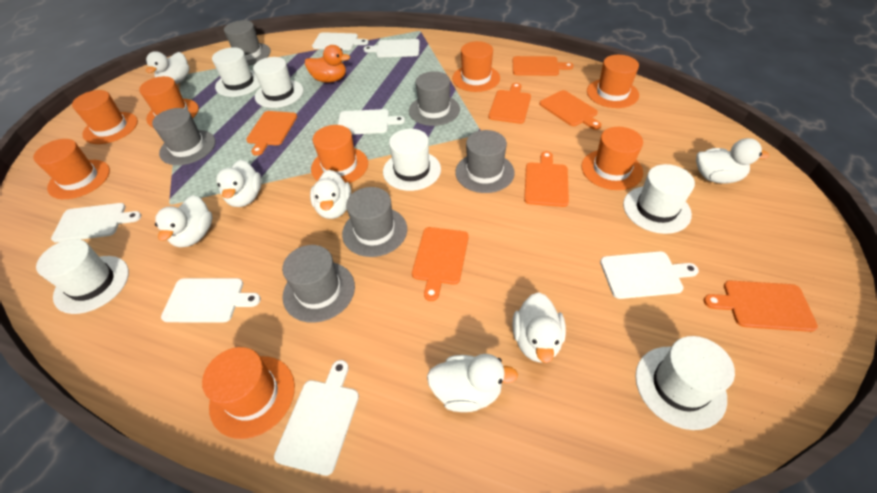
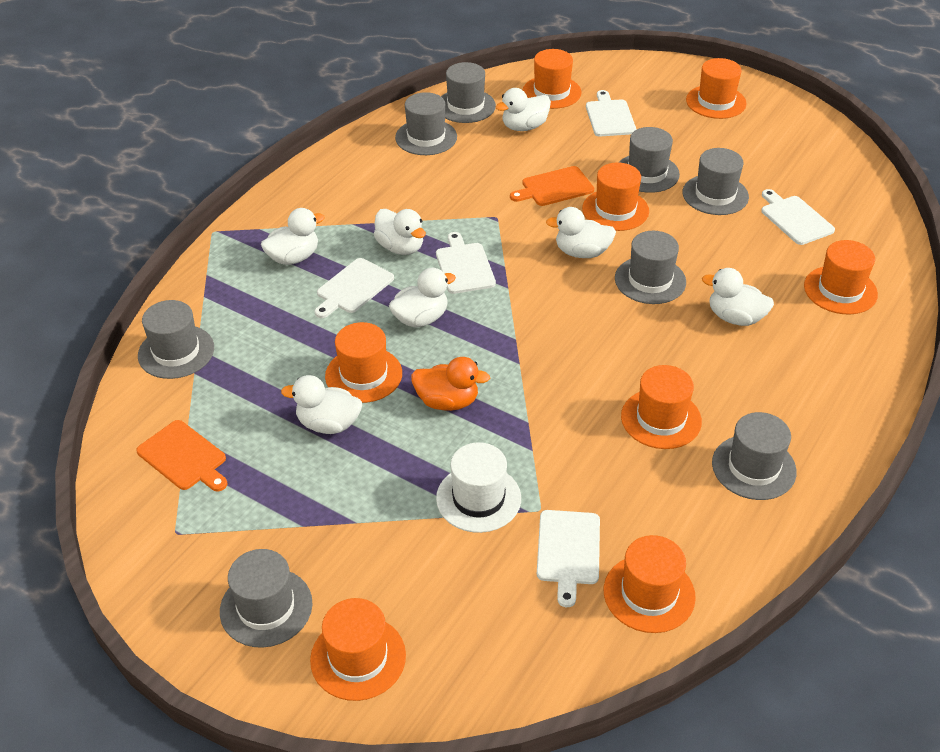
grey hat: 6 -> 8
orange cutting board: 7 -> 2
white cutting board: 7 -> 5
white hat: 6 -> 1

